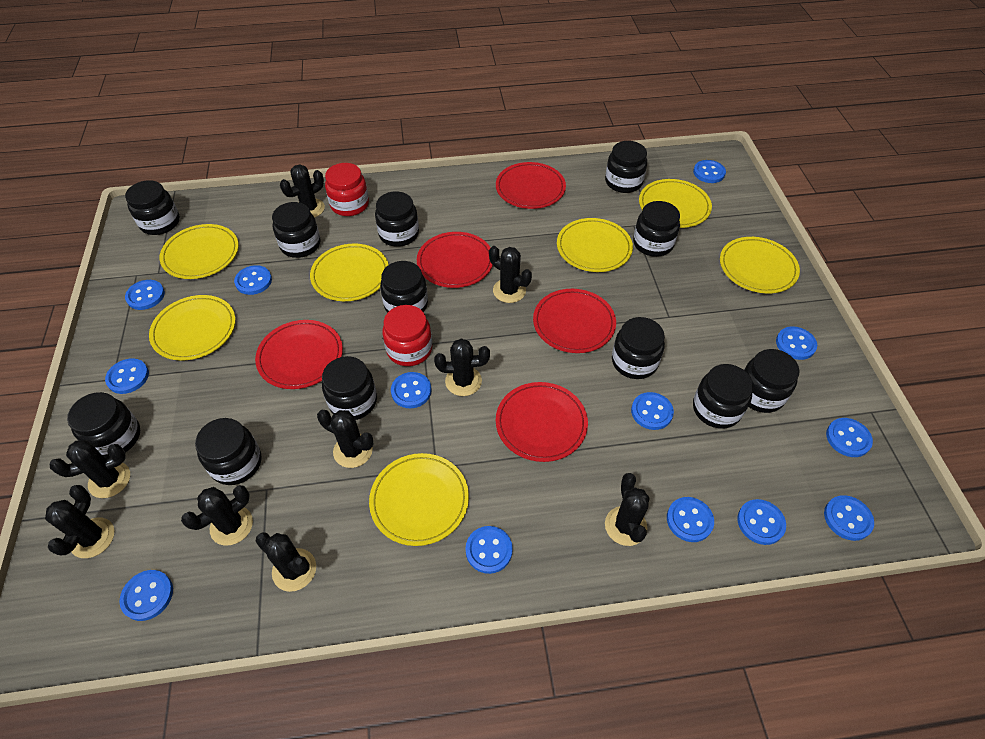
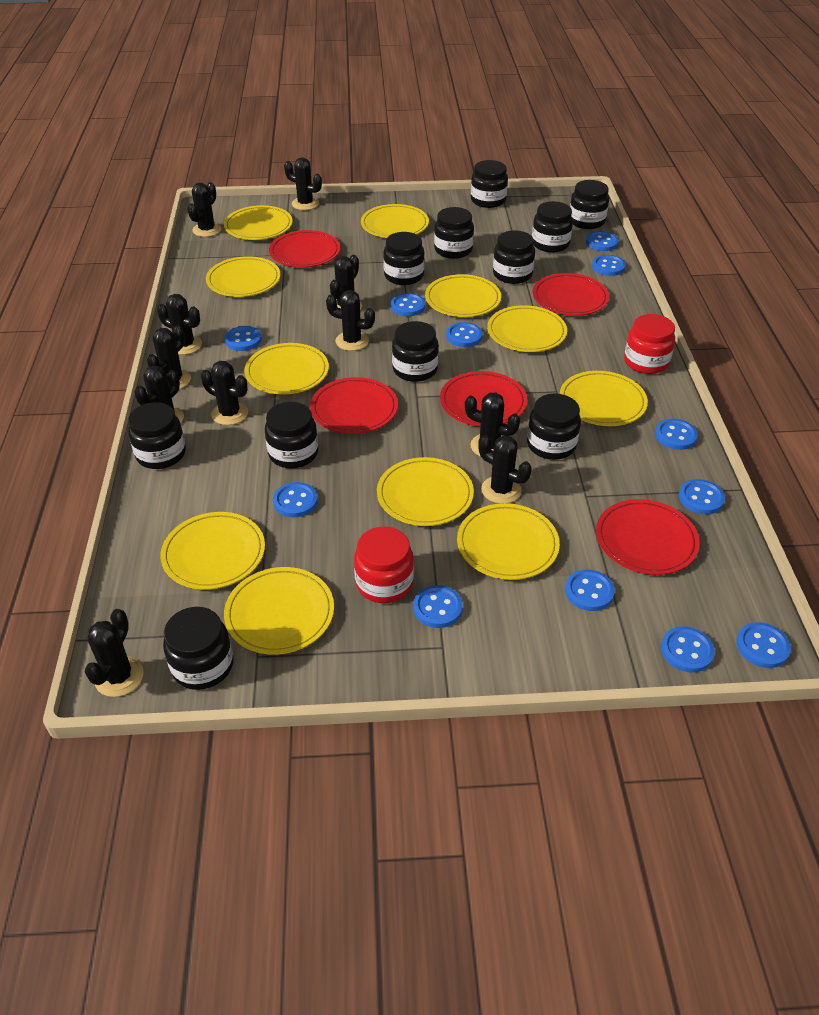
black cactus: 9 -> 11
black jar: 12 -> 11
blue button: 13 -> 12
yellow plate: 7 -> 11

